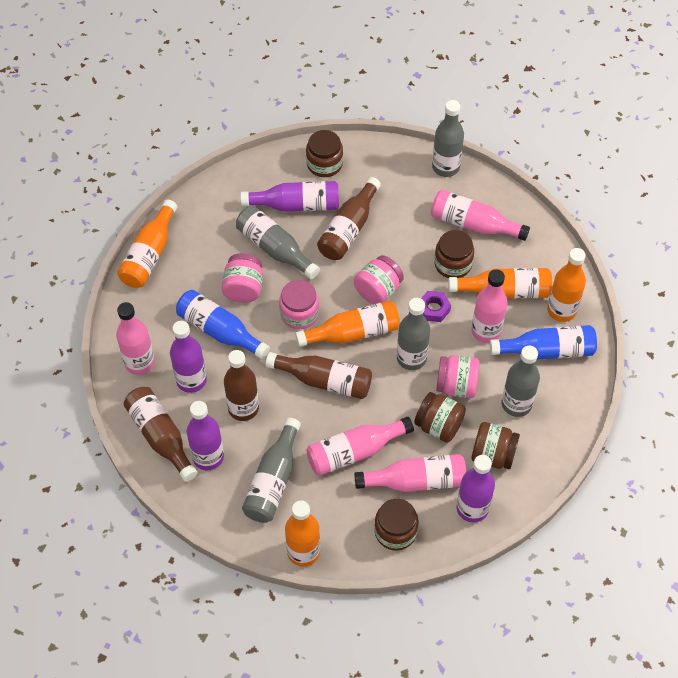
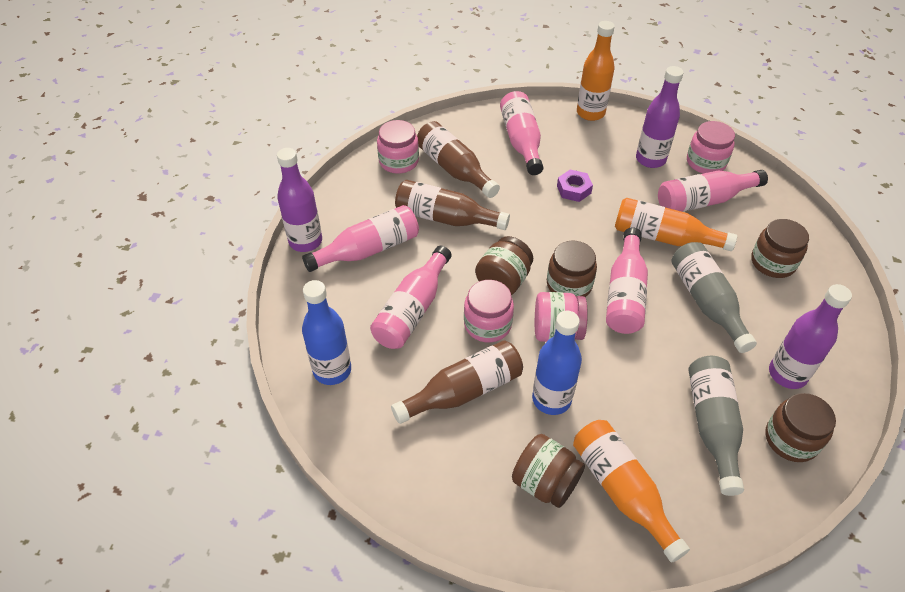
brown bottle: 4 -> 3
grey bottle: 5 -> 2
orange bottle: 5 -> 3
purple bottle: 4 -> 3

